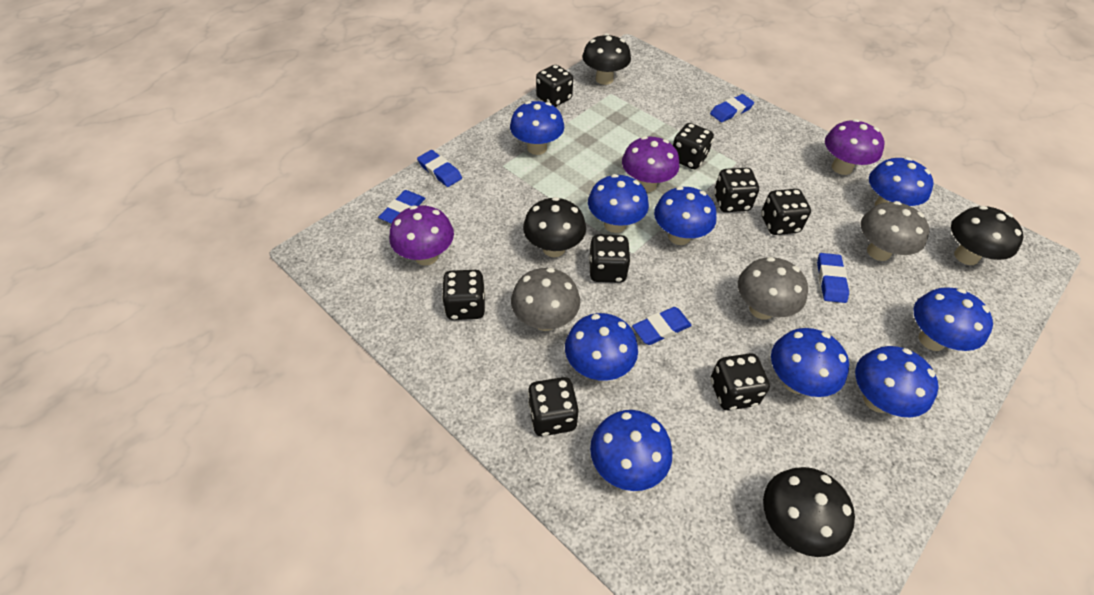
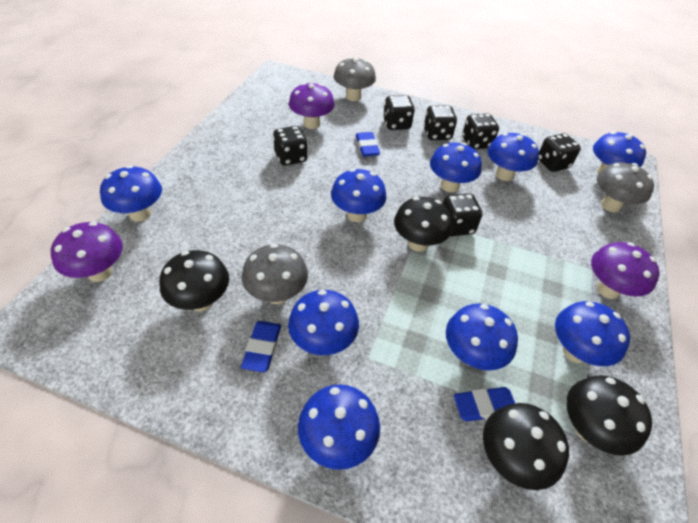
black dice: 8 -> 6
blue eraser: 5 -> 3

